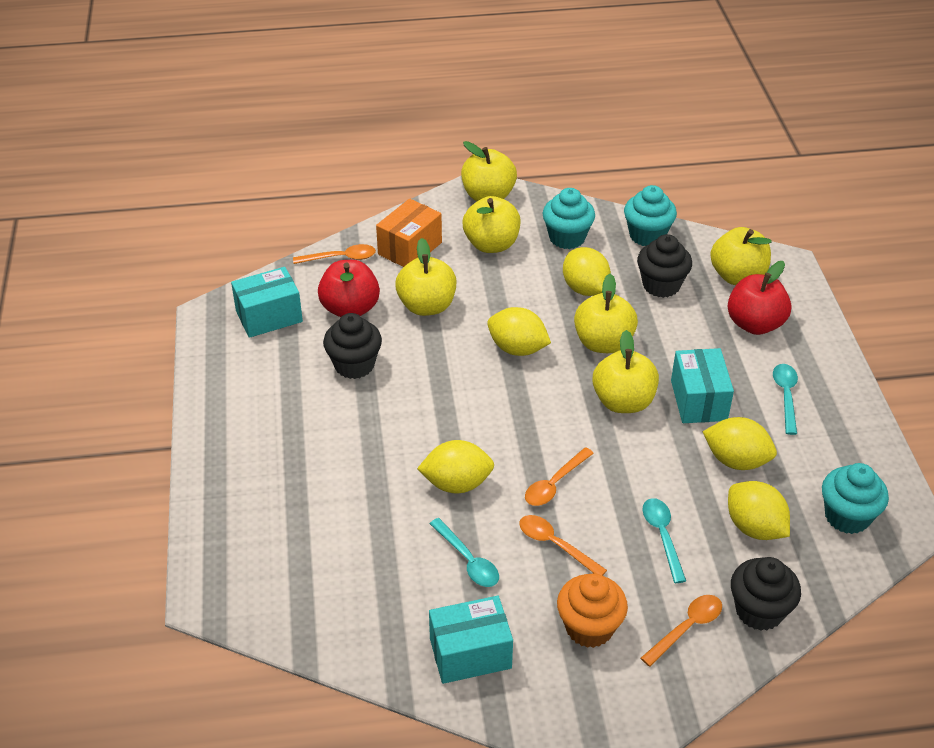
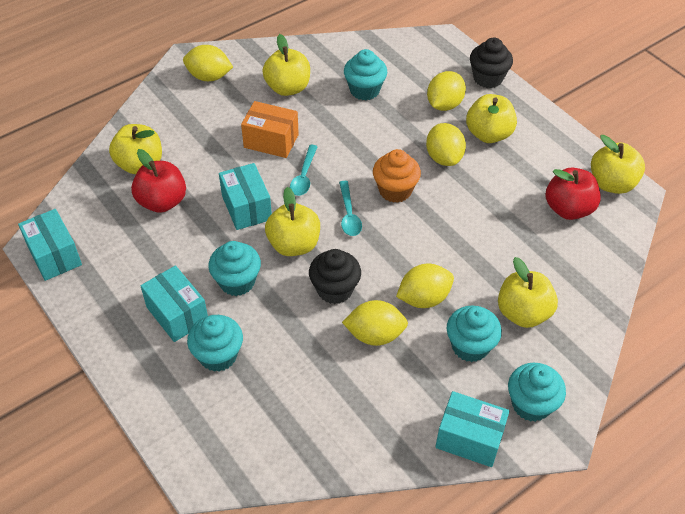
black cupcake: 3 -> 2
orange spoon: 4 -> 0
turquoise box: 3 -> 4
turquoise cupcake: 3 -> 5
turquoise spoon: 3 -> 2

